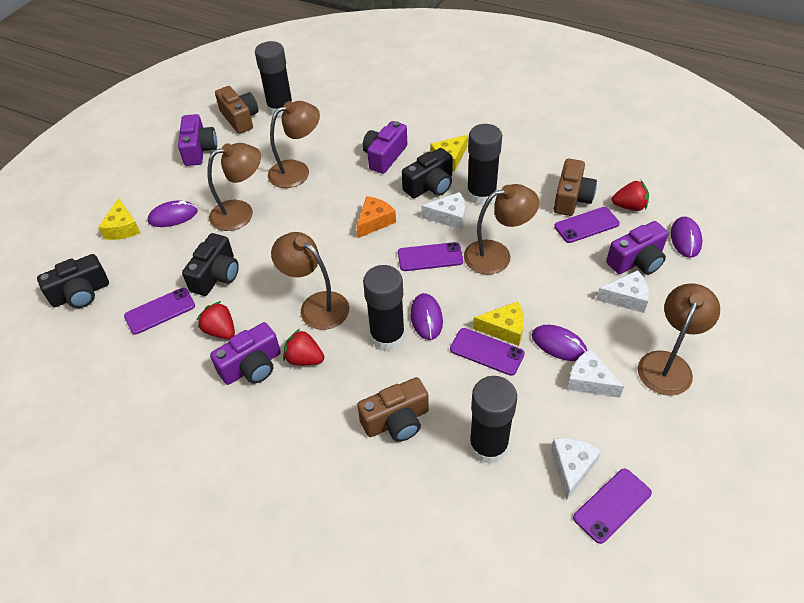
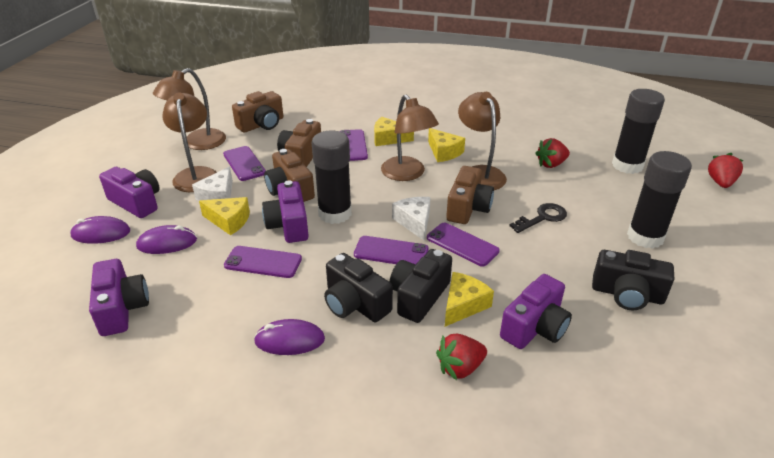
black glue stick: 4 -> 3
black key: 0 -> 1
brown camera: 3 -> 4
brown lamp: 5 -> 4
orange cheese: 1 -> 0
purple mouse: 4 -> 3
white cheese: 4 -> 2
yellow cheese: 3 -> 4

